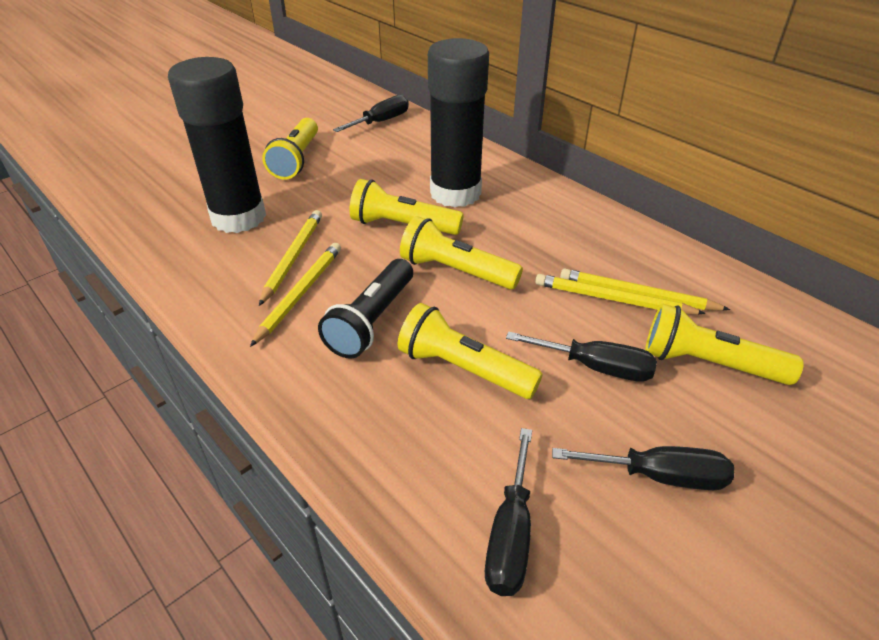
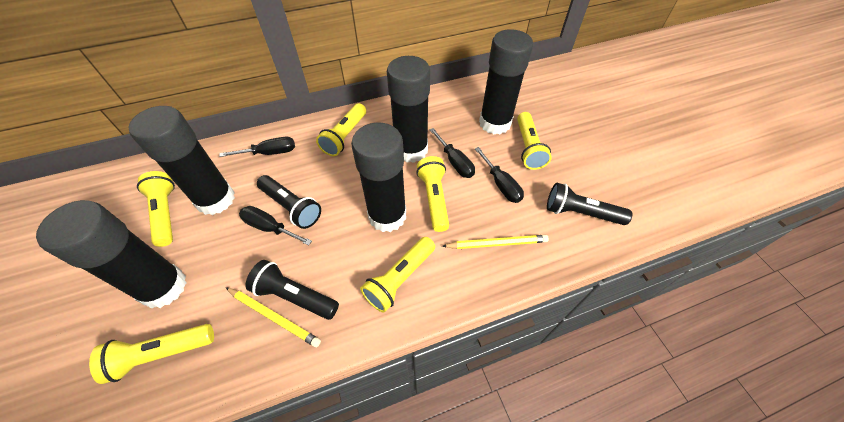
black flashlight: 1 -> 3
black glue stick: 2 -> 5
yellow flashlight: 5 -> 6
yellow pencil: 4 -> 2

